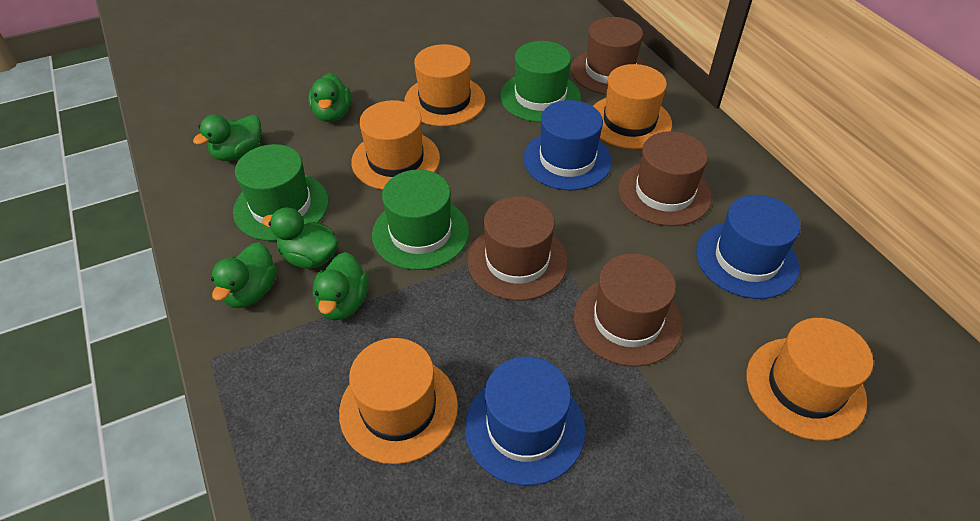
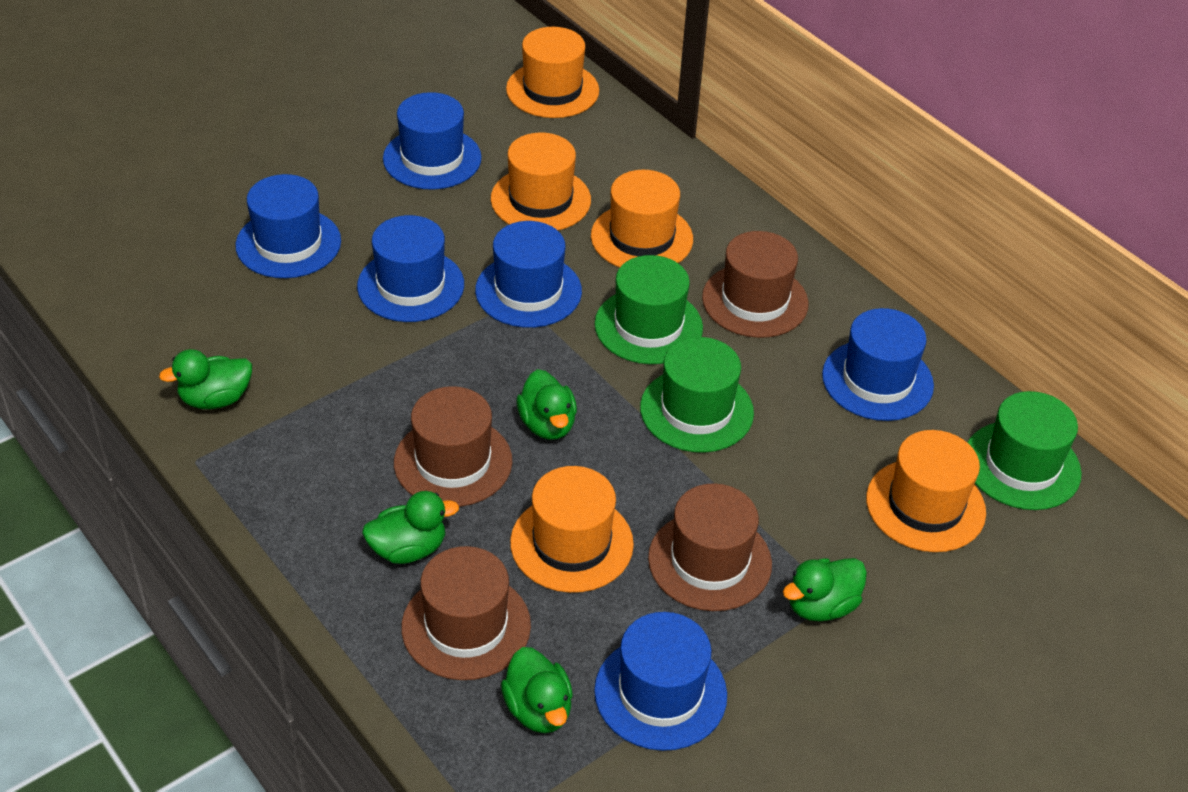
blue hat: 3 -> 6

